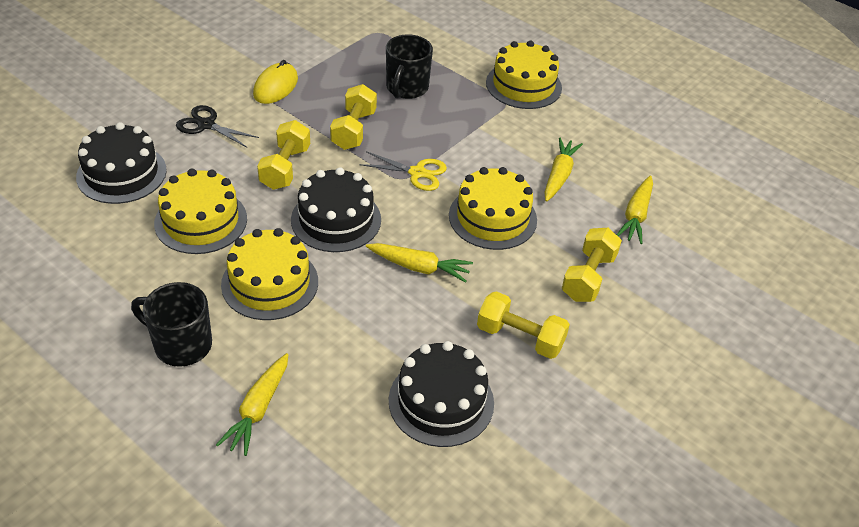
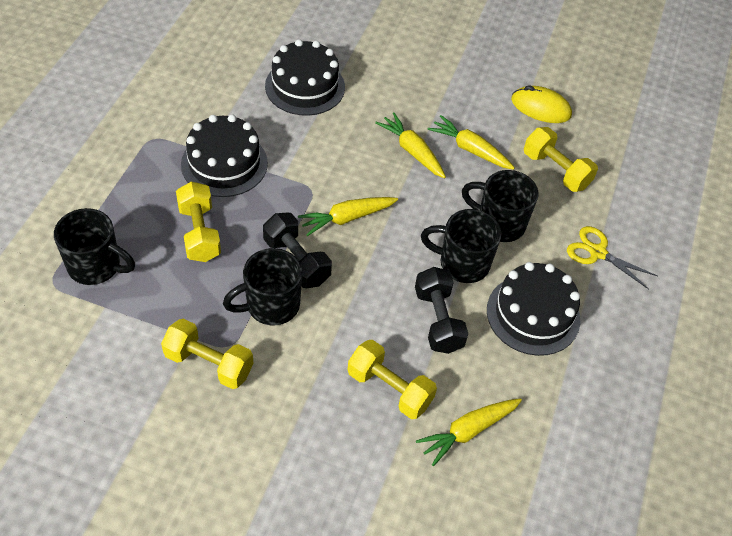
black dumbbell: 0 -> 2
black mug: 2 -> 4
black scissors: 1 -> 0
yellow cake: 4 -> 0

